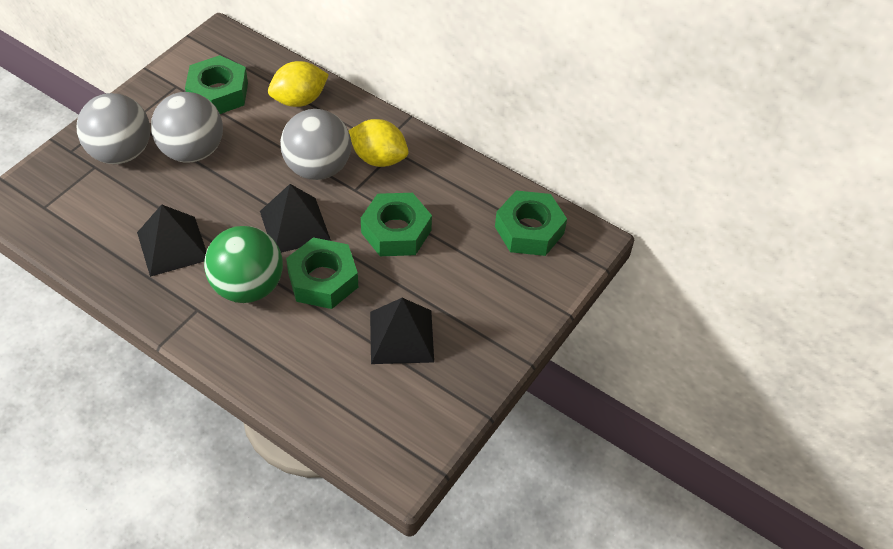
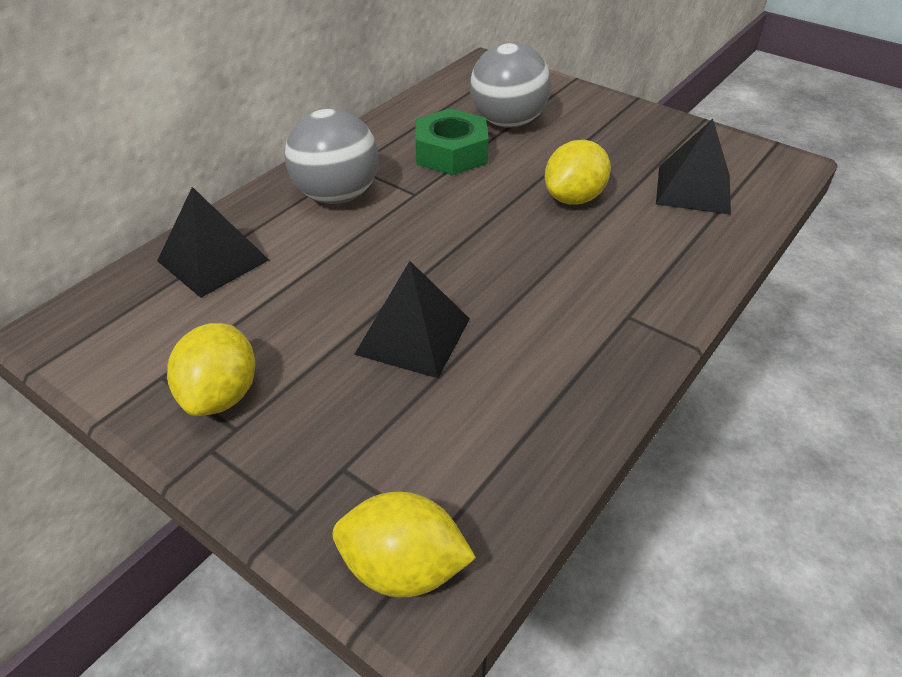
green ball: 1 -> 0
green nut: 4 -> 1
grey ball: 3 -> 2
yellow lemon: 2 -> 3

